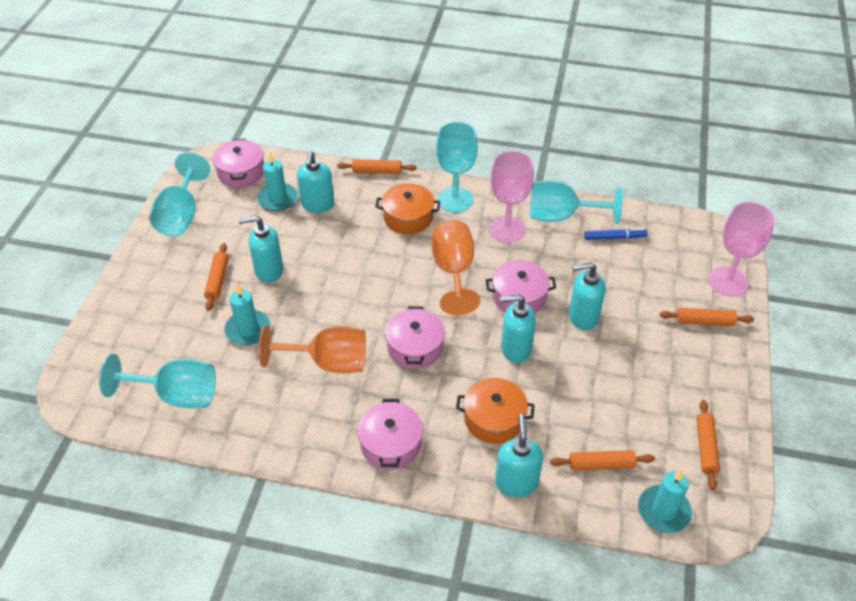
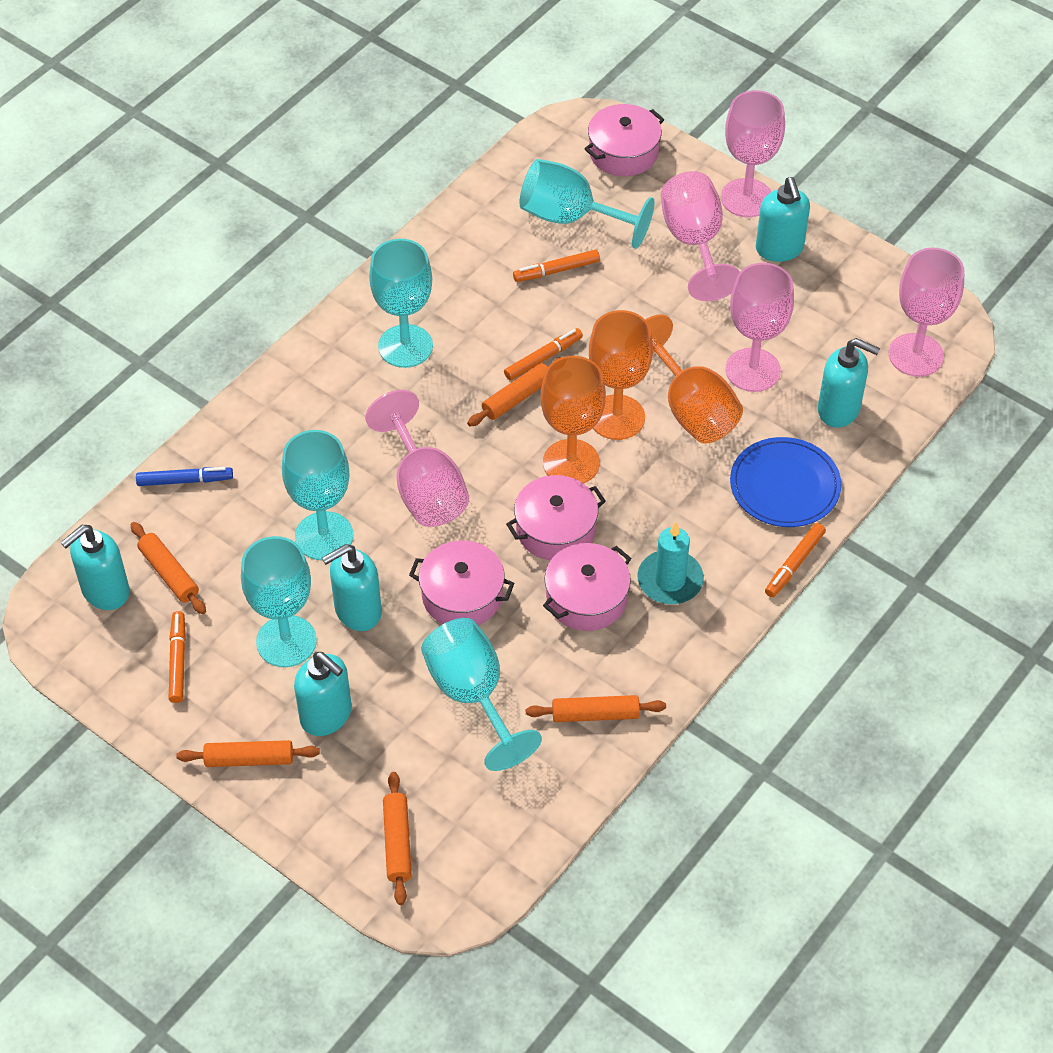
blue plate: 0 -> 1
orange goblet: 2 -> 3
orange marker: 0 -> 4
orange pot: 2 -> 0
pink goblet: 2 -> 5
turquoise candle: 3 -> 1
turquoise goblet: 4 -> 5

